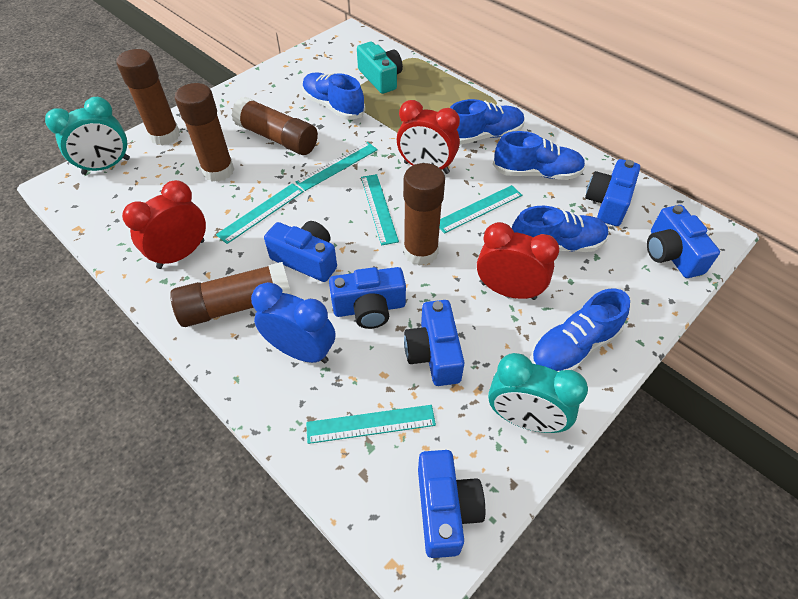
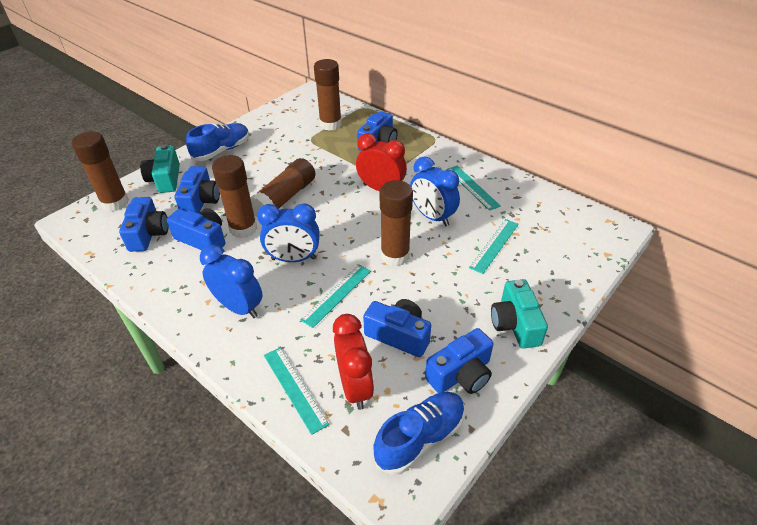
blue clock: 1 -> 3
blue shoe: 5 -> 2
red clock: 3 -> 2
turquoise camera: 1 -> 2
turquoise clock: 2 -> 0
turquoise ruler: 5 -> 4

